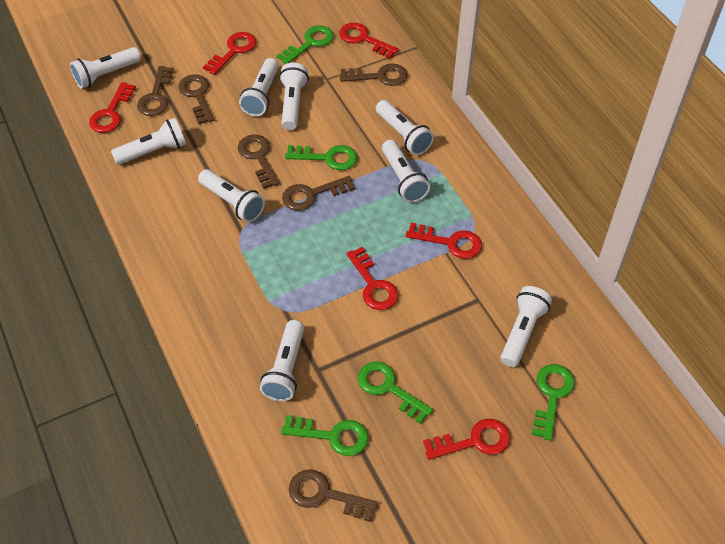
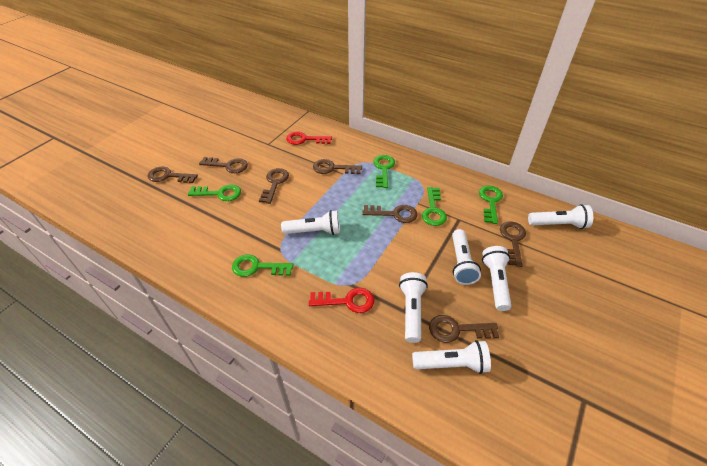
brown key: 6 -> 7
red key: 6 -> 2
white flashlight: 9 -> 6

